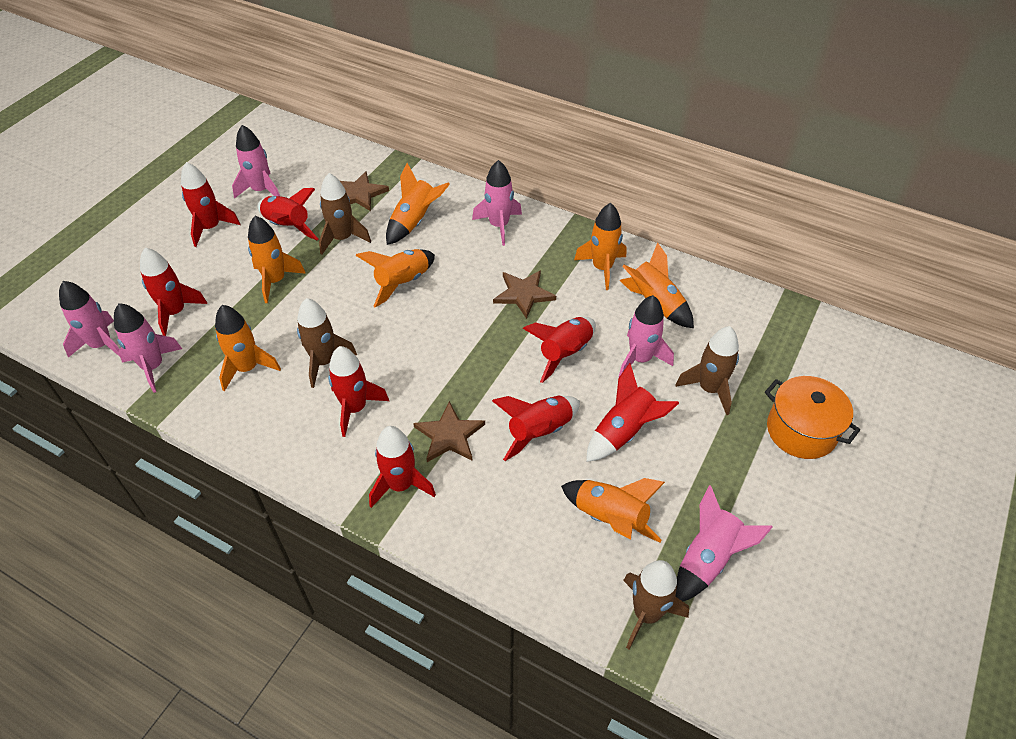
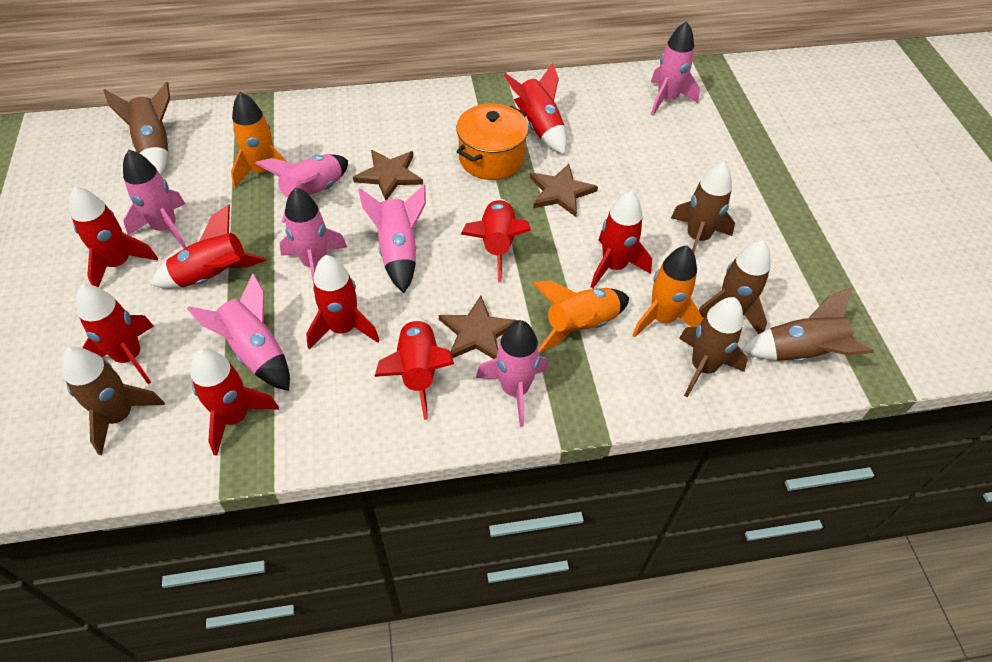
brown rocket: 4 -> 6
orange rocket: 7 -> 3
pink rocket: 6 -> 7
red rocket: 8 -> 9

